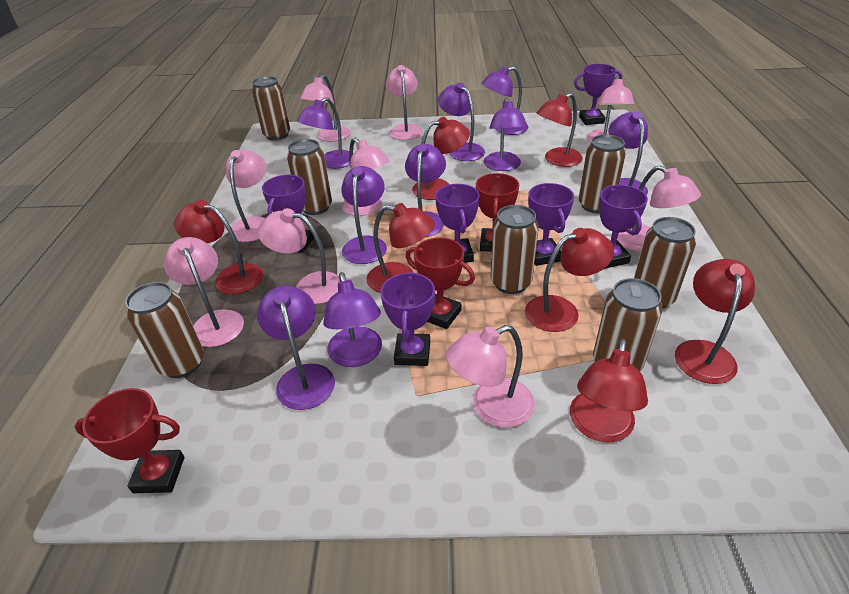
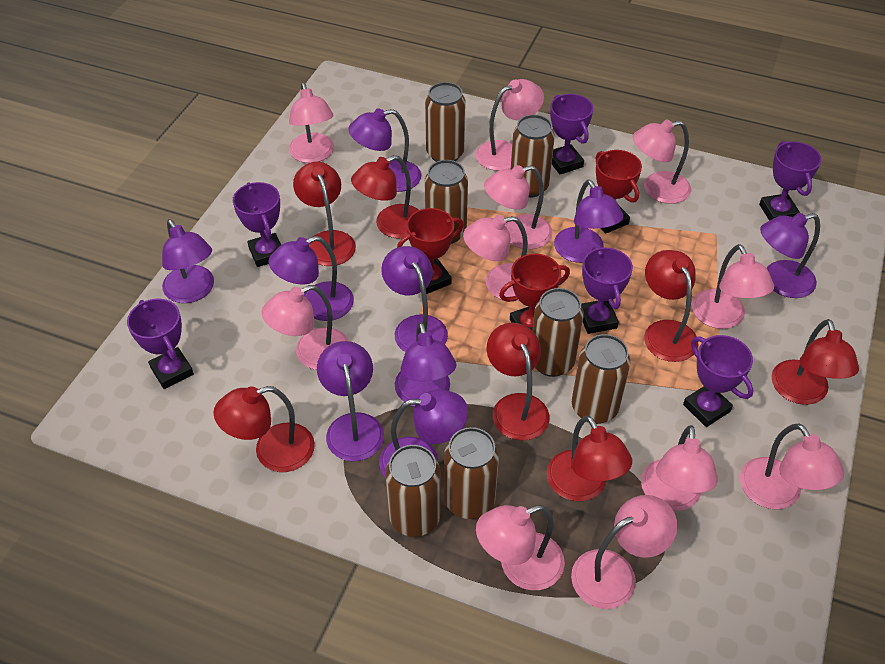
pink lamp: 9 -> 11

